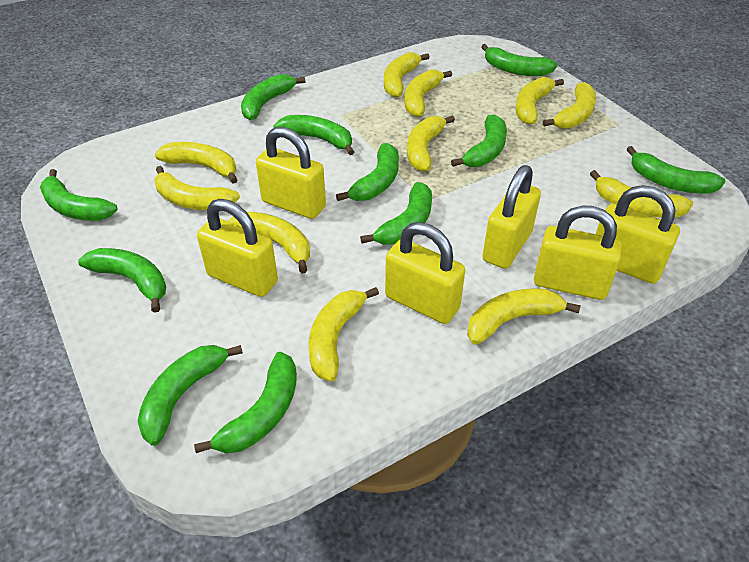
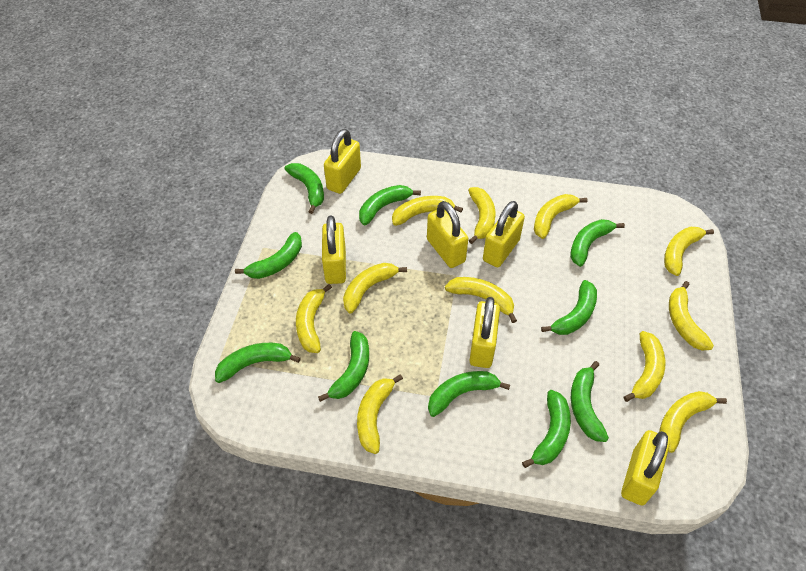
green banana: 11 -> 10

